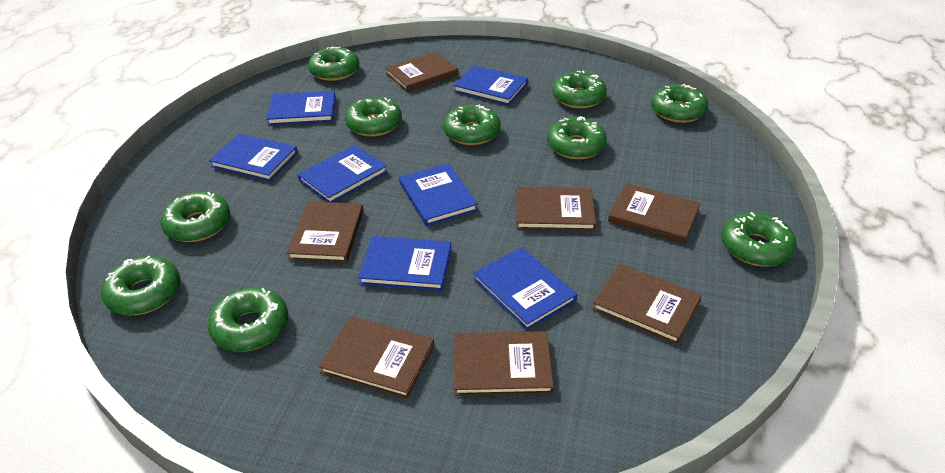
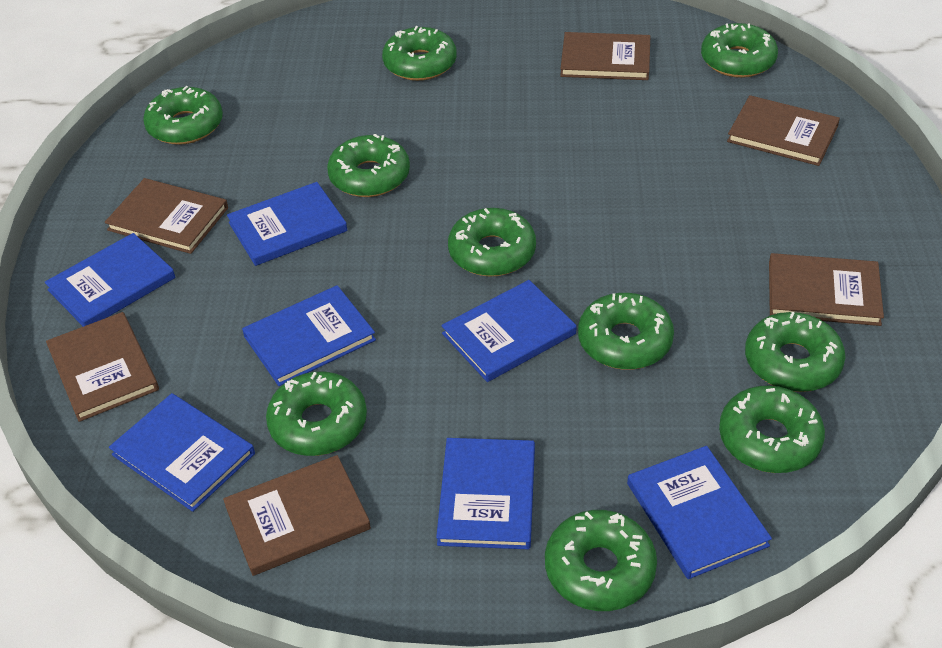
brown book: 7 -> 6

